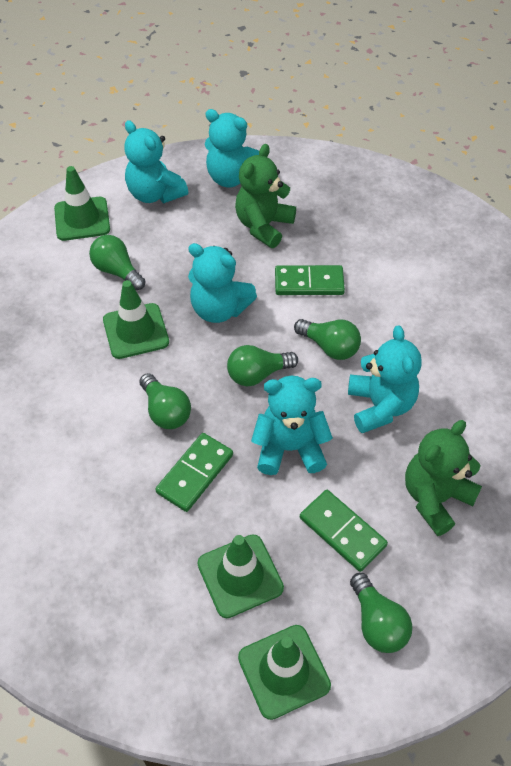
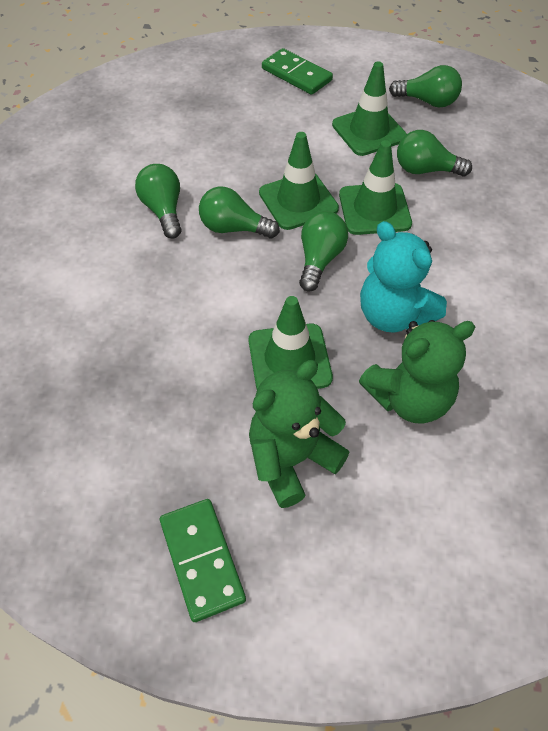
green domino: 3 -> 2
turquoise teddy bear: 5 -> 1

